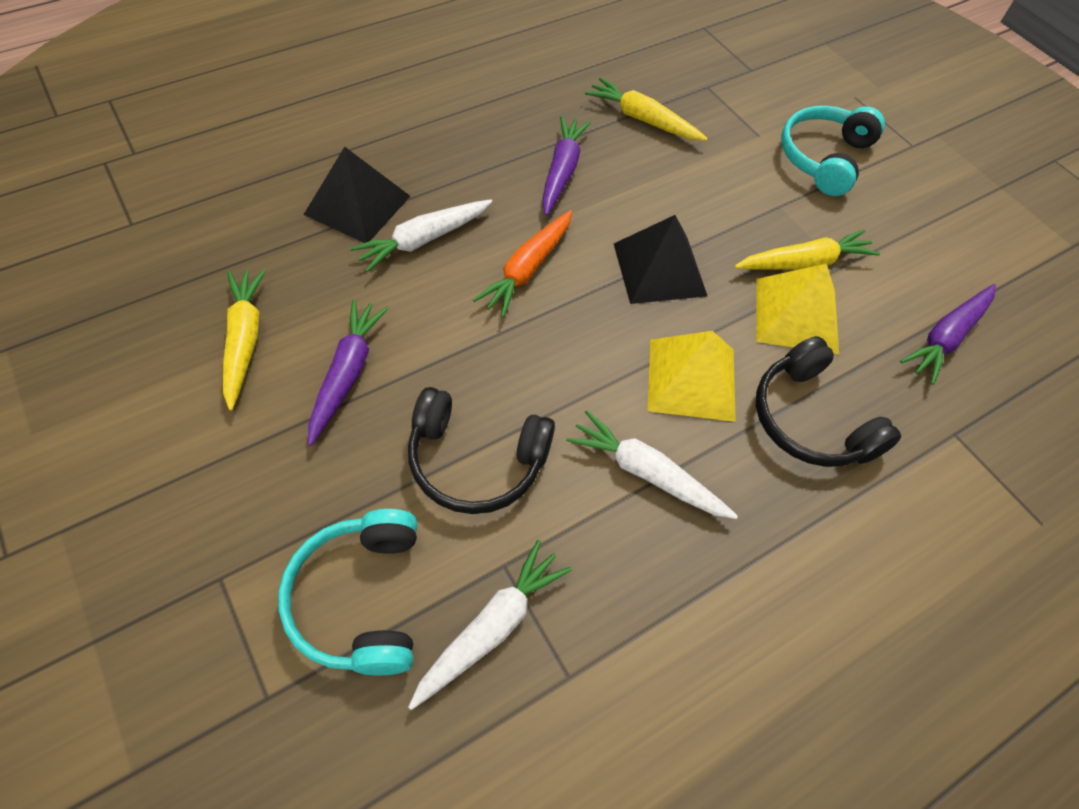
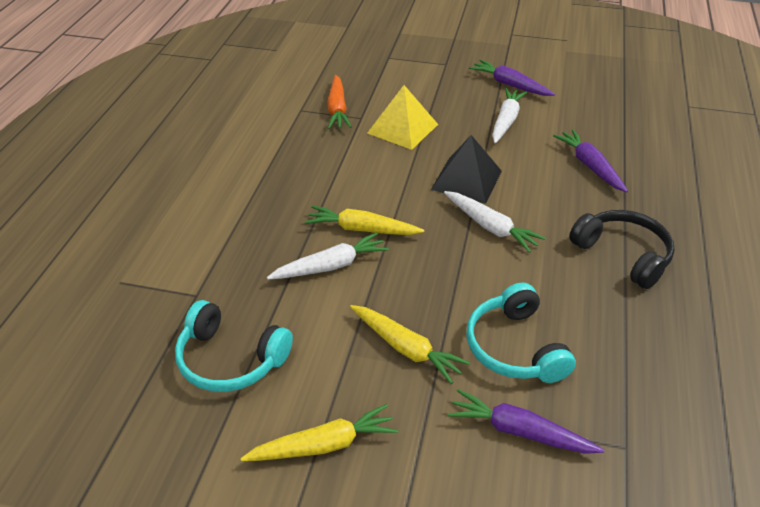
black headphones: 2 -> 1
black pyramid: 2 -> 1
yellow pyramid: 2 -> 1

